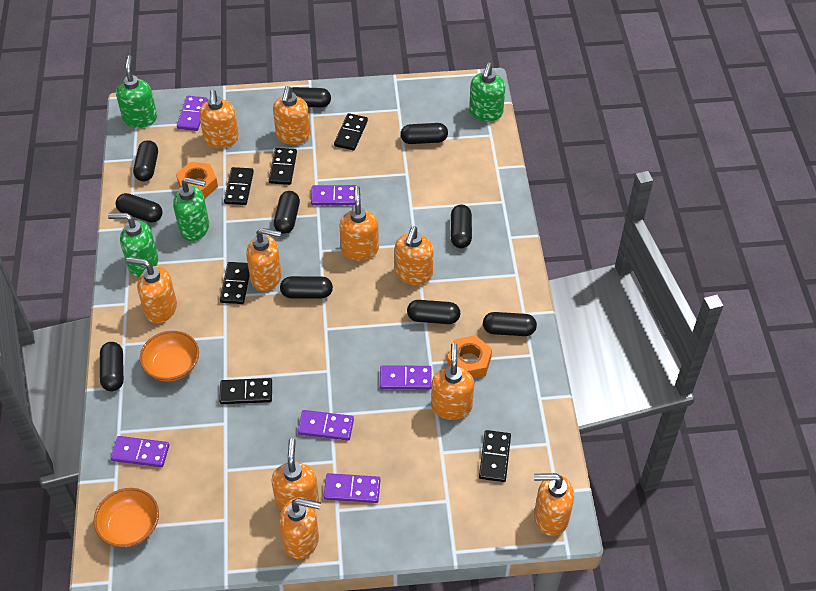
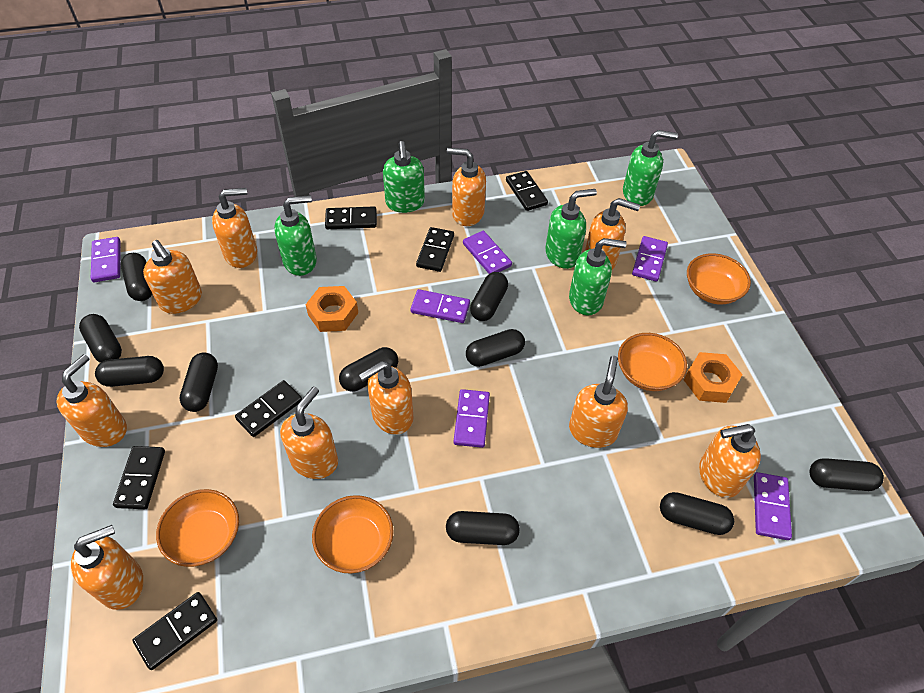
green soap dispenser: 4 -> 5
orange bowl: 2 -> 4

